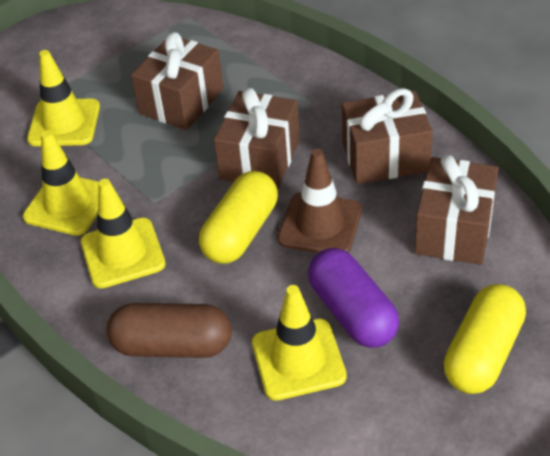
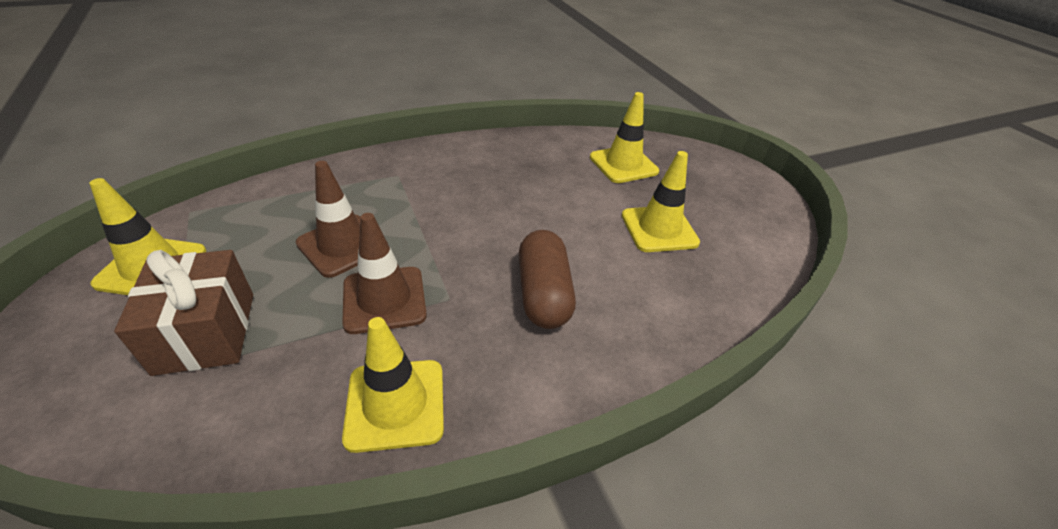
brown gift: 4 -> 1
brown traffic cone: 1 -> 2
purple capsule: 1 -> 0
yellow capsule: 2 -> 0

